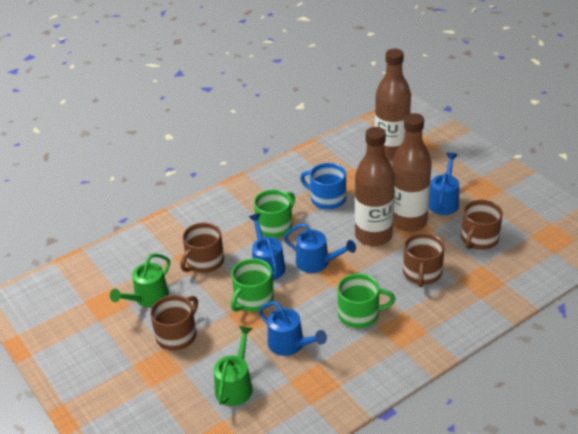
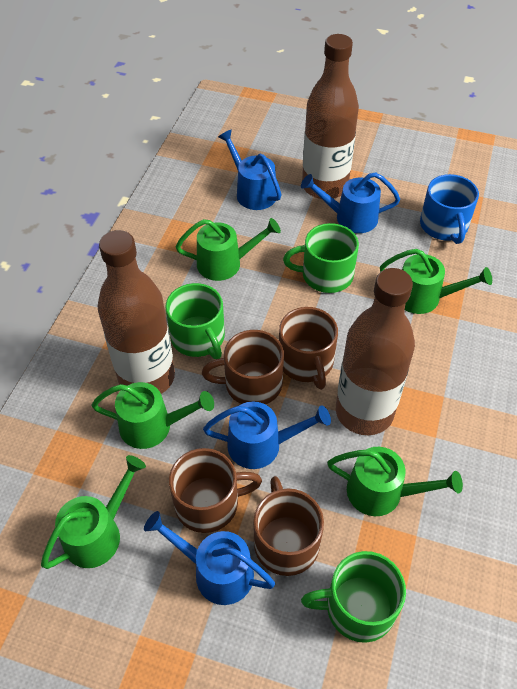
green watering can: 2 -> 5

